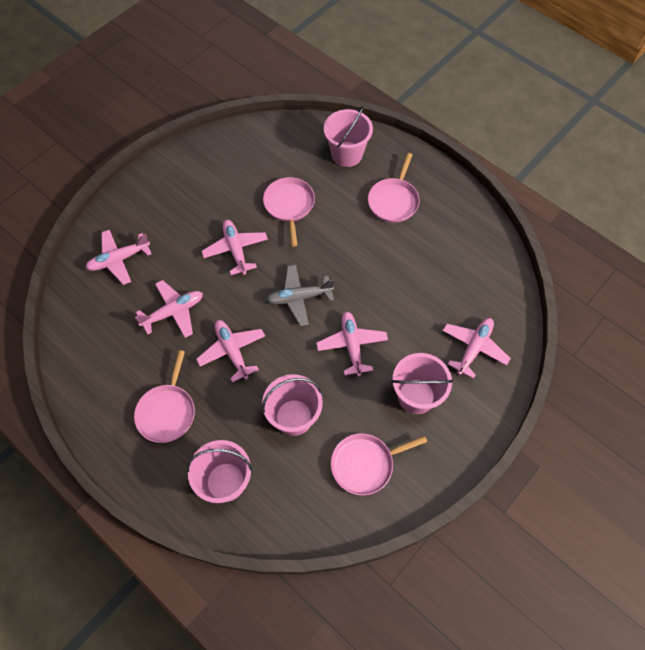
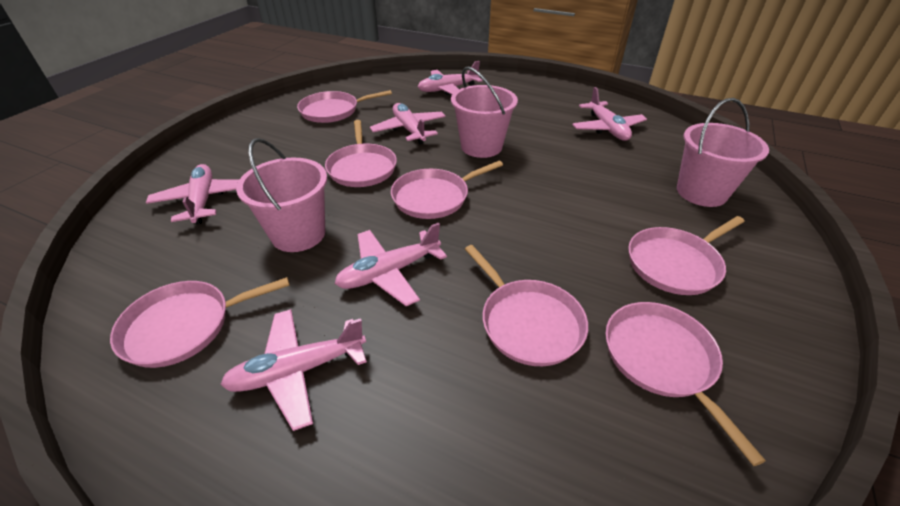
grey plane: 1 -> 0
pink bucket: 4 -> 3
pink pan: 4 -> 7

